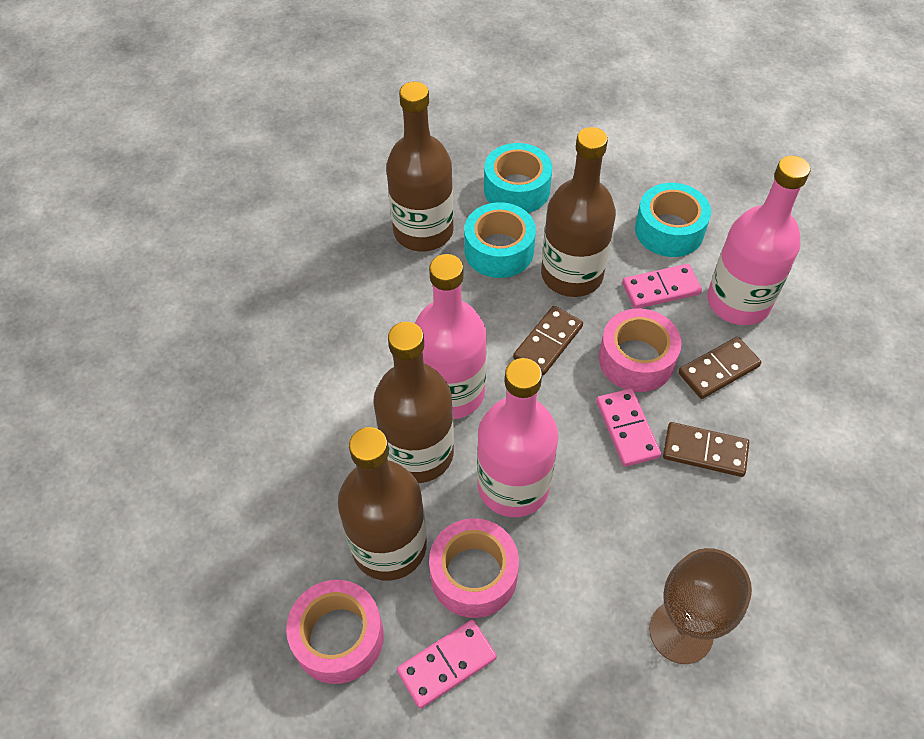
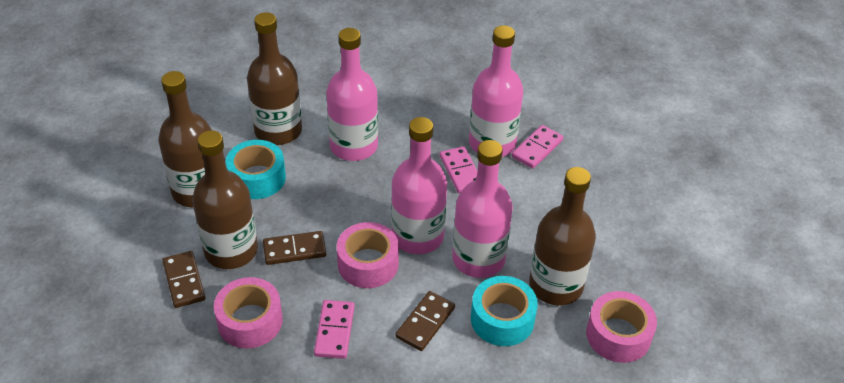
brown goblet: 1 -> 0
pink bottle: 3 -> 4
turquoise tape: 3 -> 2

